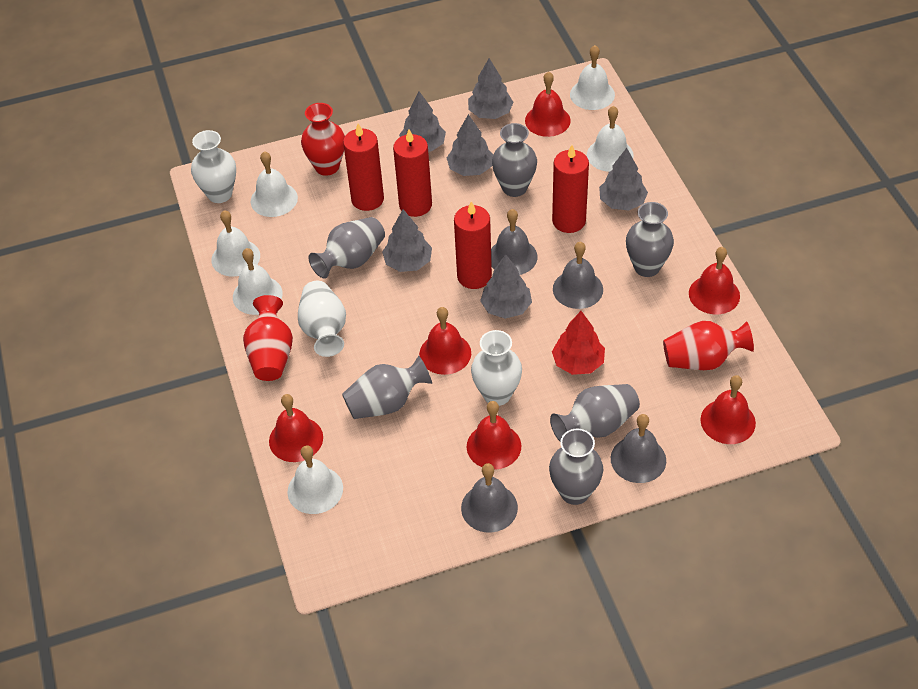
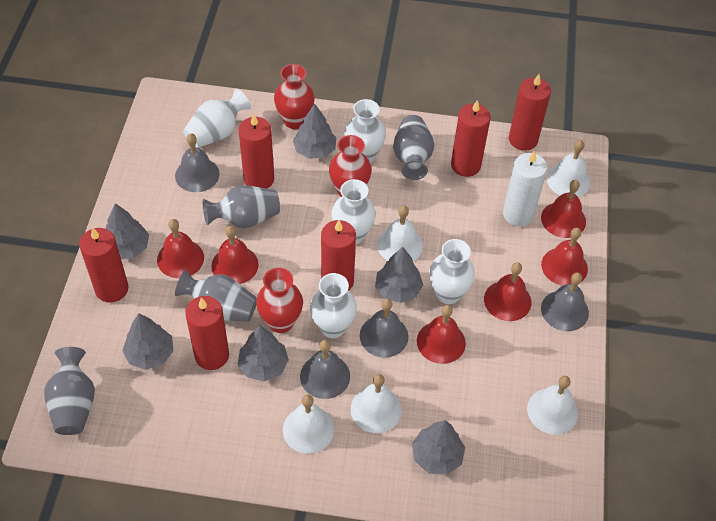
grey vase: 6 -> 4
red candle: 4 -> 6
red tree: 1 -> 0
white bell: 6 -> 5
white candle: 0 -> 1
white vase: 3 -> 5

